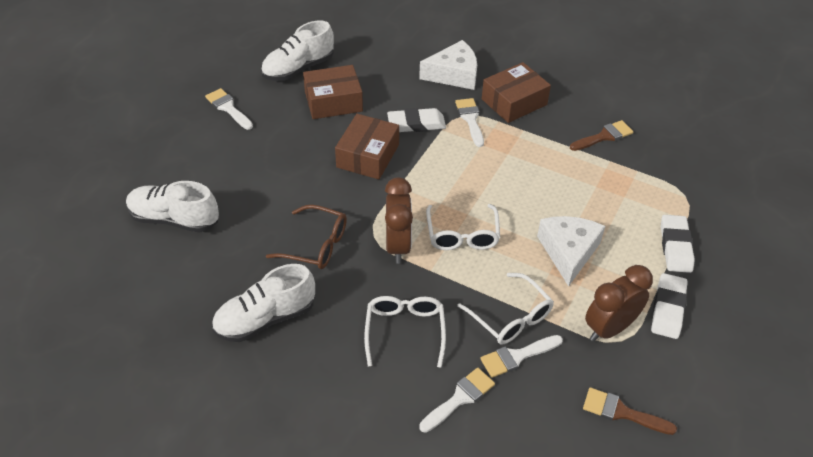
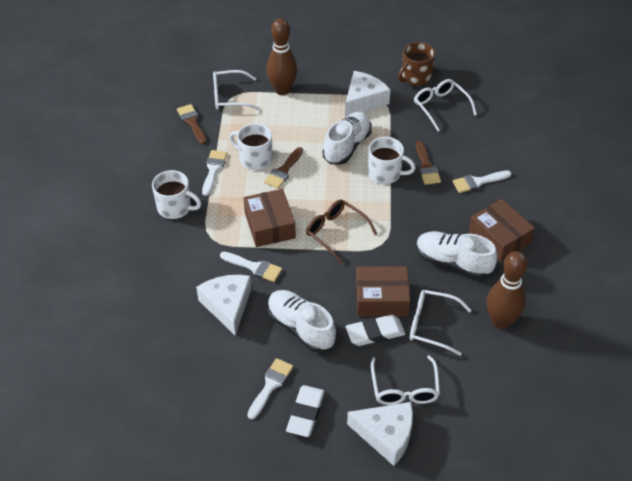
brown bowling pin: 0 -> 2
brown brush: 2 -> 3
brown clock: 2 -> 0
brown mug: 0 -> 1
white cheese: 2 -> 3
white eraser: 3 -> 2
white glasses: 3 -> 4
white mug: 0 -> 3

